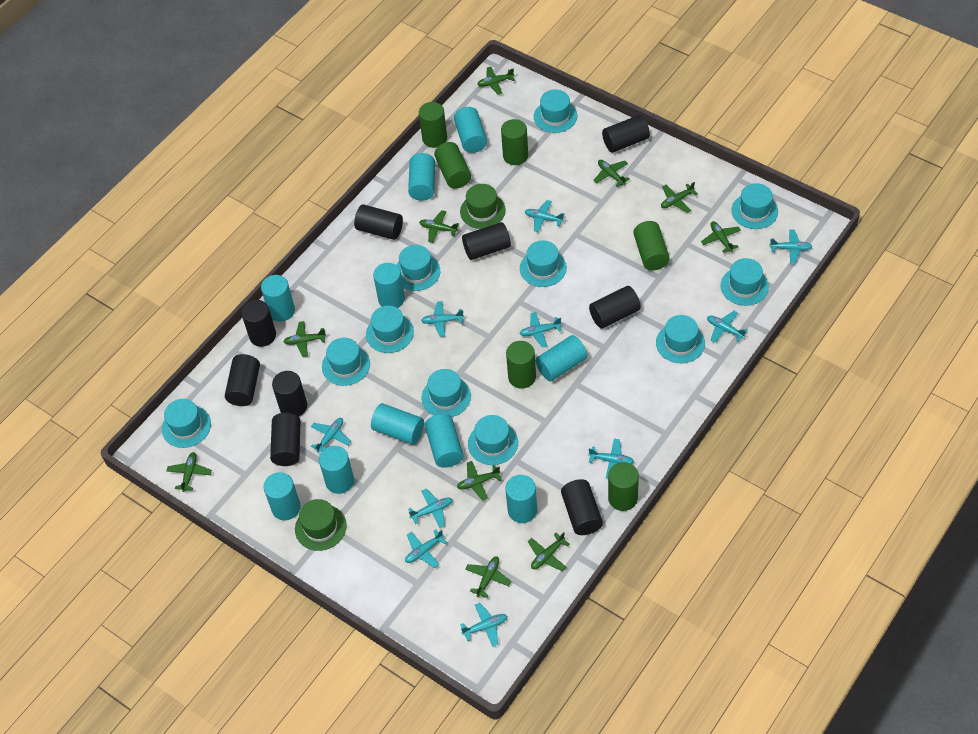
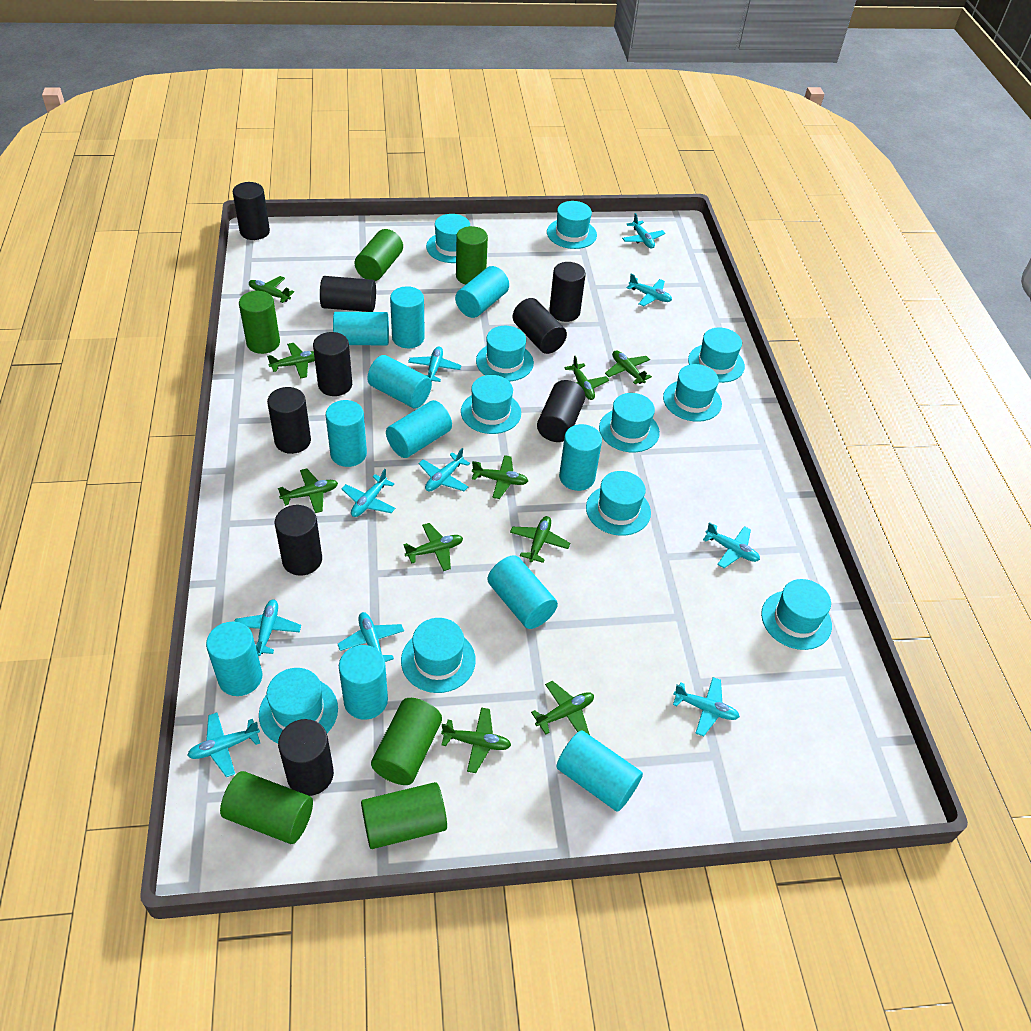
green hat: 2 -> 0
turquoise cylinder: 10 -> 11

